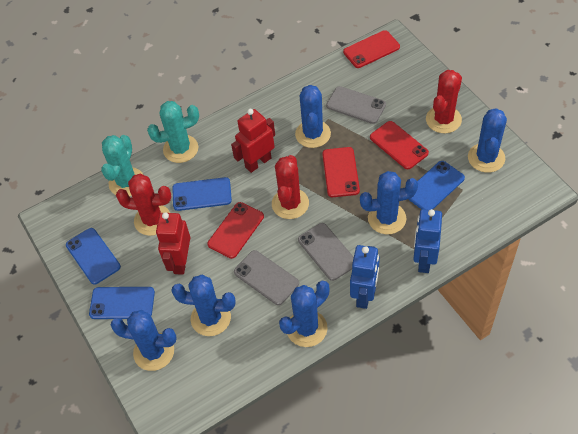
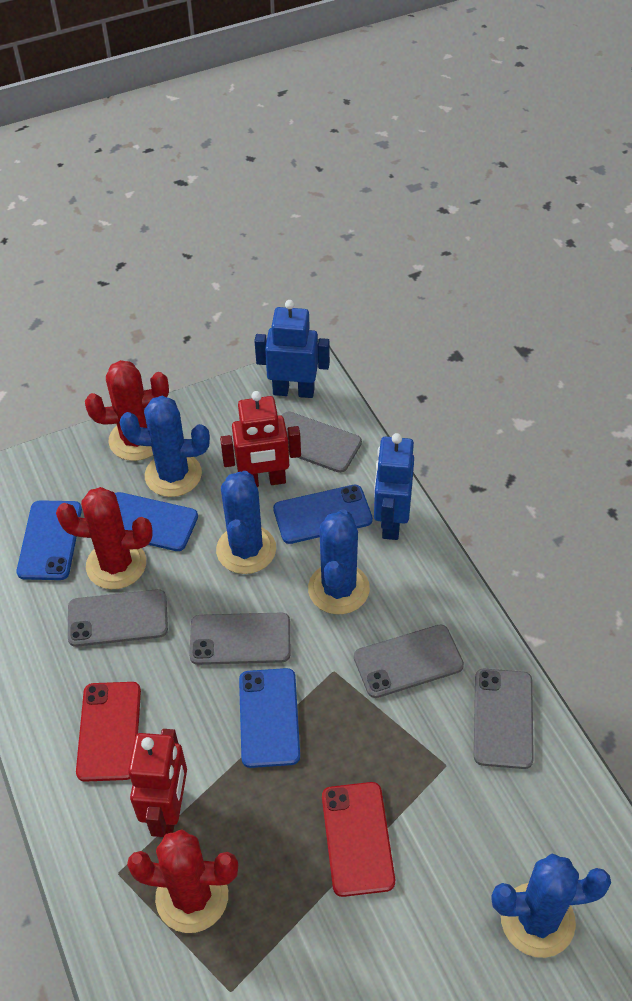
blue cactus: 6 -> 4
grey phone: 3 -> 5
red phone: 4 -> 2
turquoise cactus: 2 -> 0

